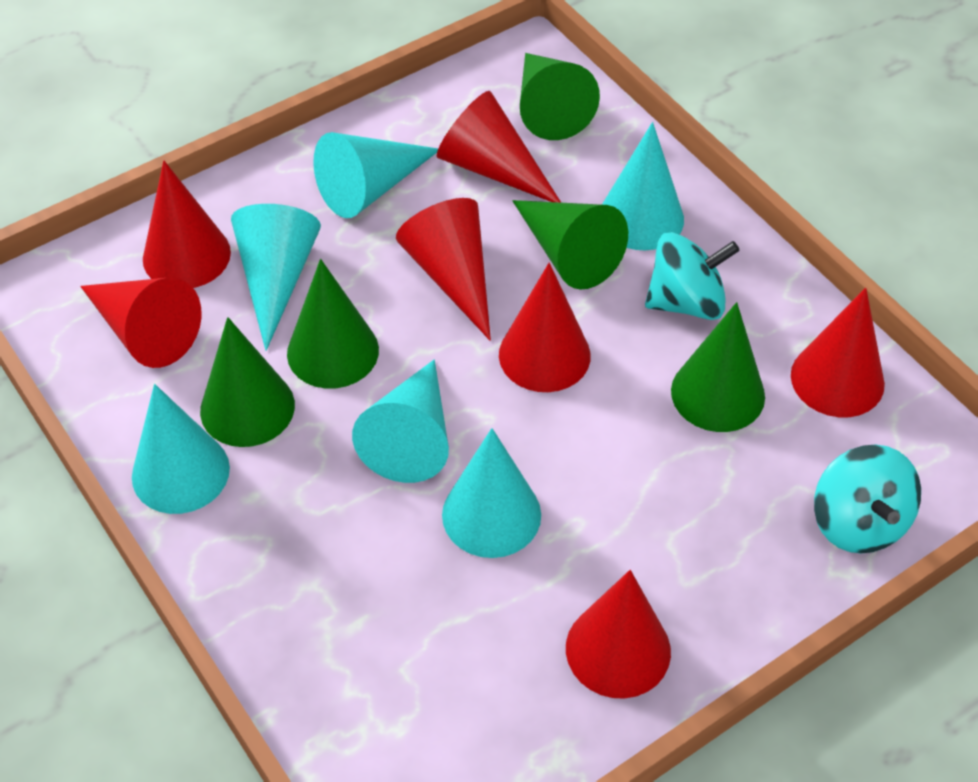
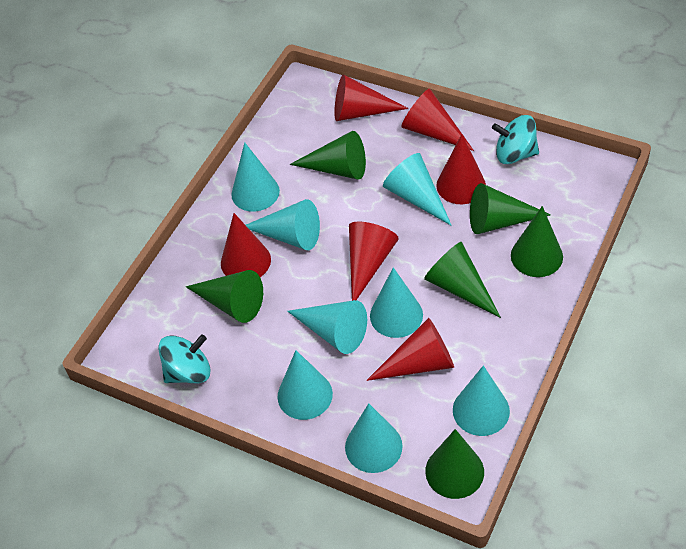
green cone: 5 -> 6
red cone: 7 -> 6
turquoise cone: 6 -> 8

